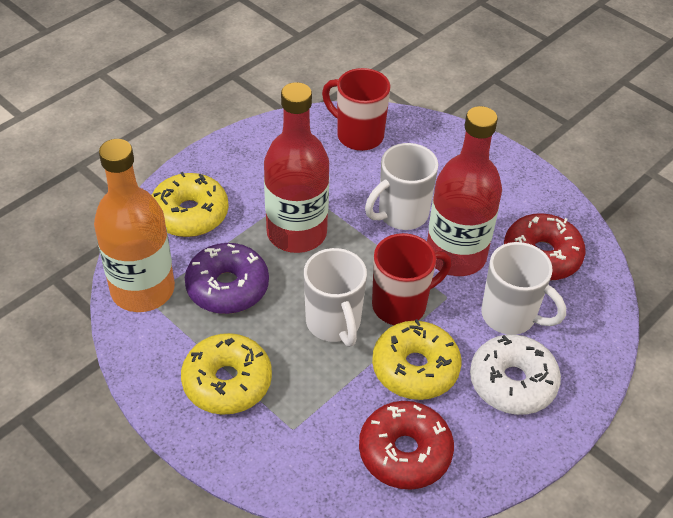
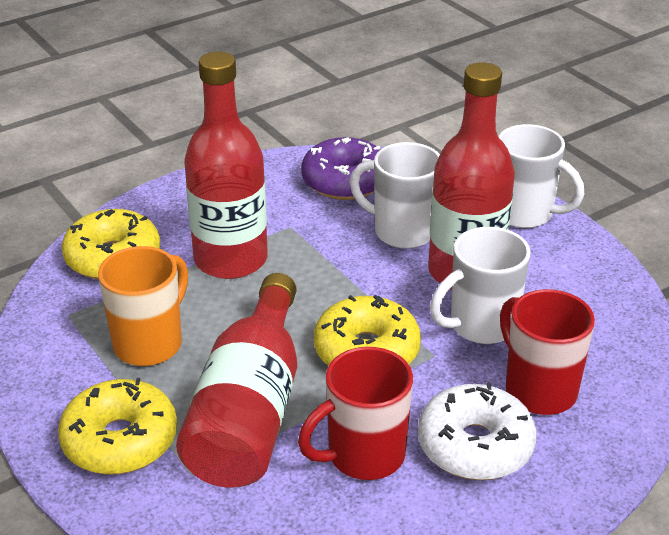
orange bottle: 1 -> 0
orange mug: 0 -> 1
red bottle: 2 -> 3
red donut: 2 -> 0

